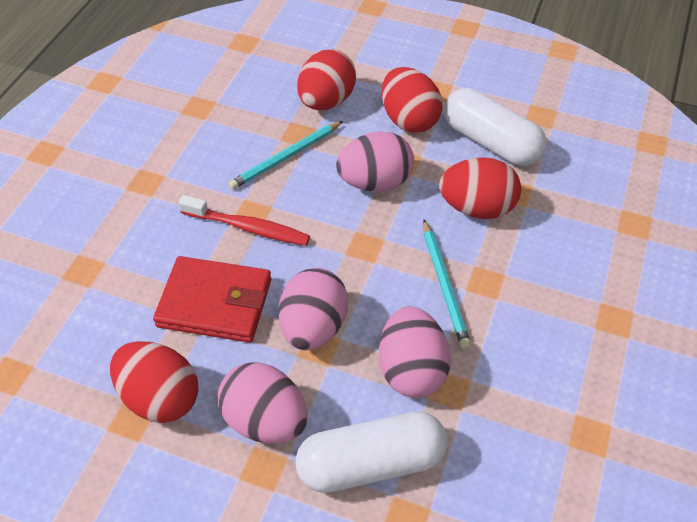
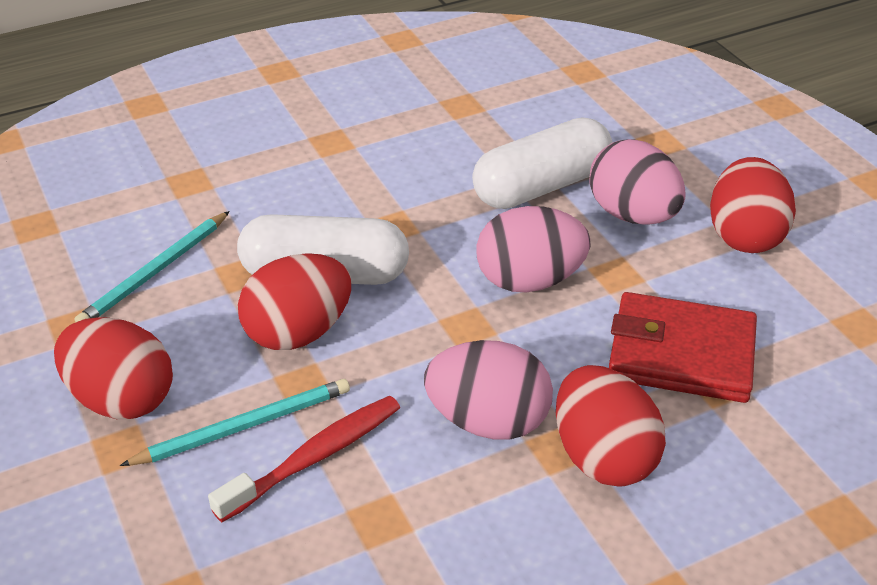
pink egg: 4 -> 3

